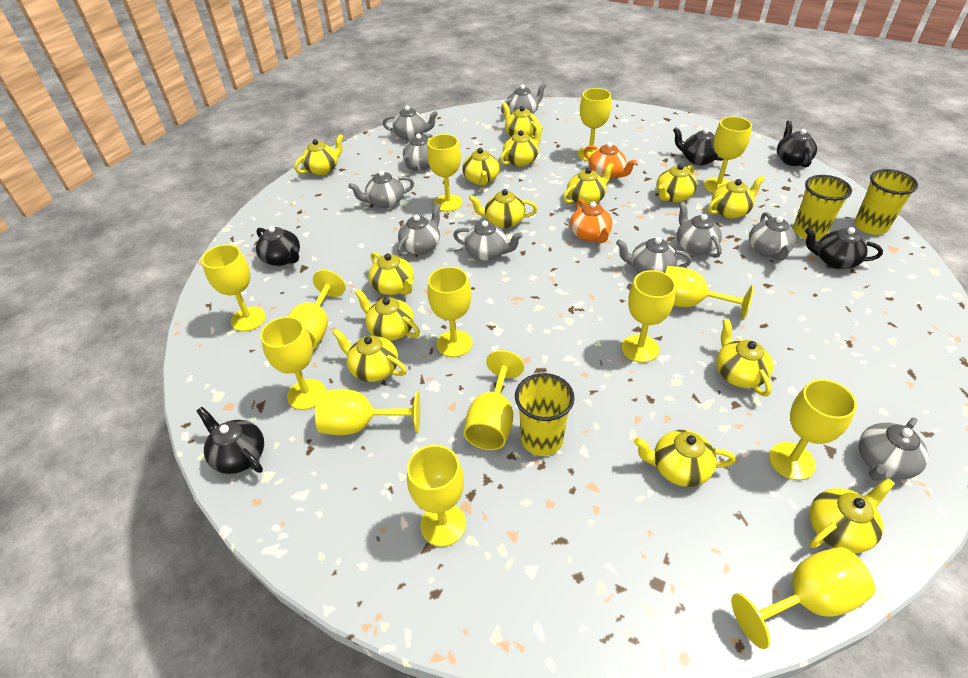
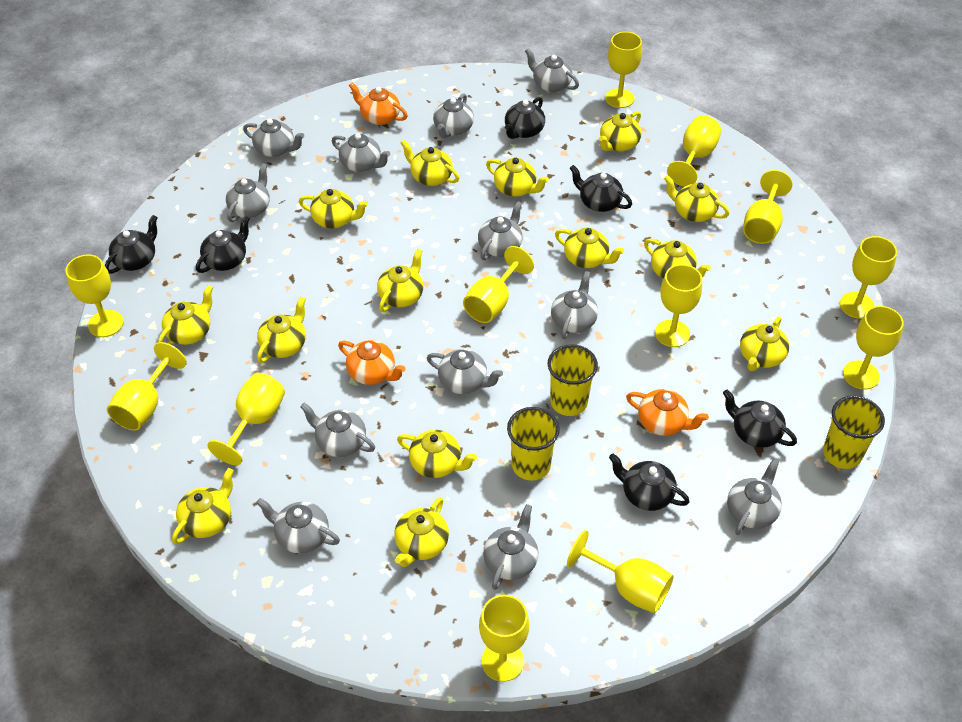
black teapot: 5 -> 6
grey teapot: 10 -> 12
orange teapot: 2 -> 3
yellow goblet: 14 -> 12

